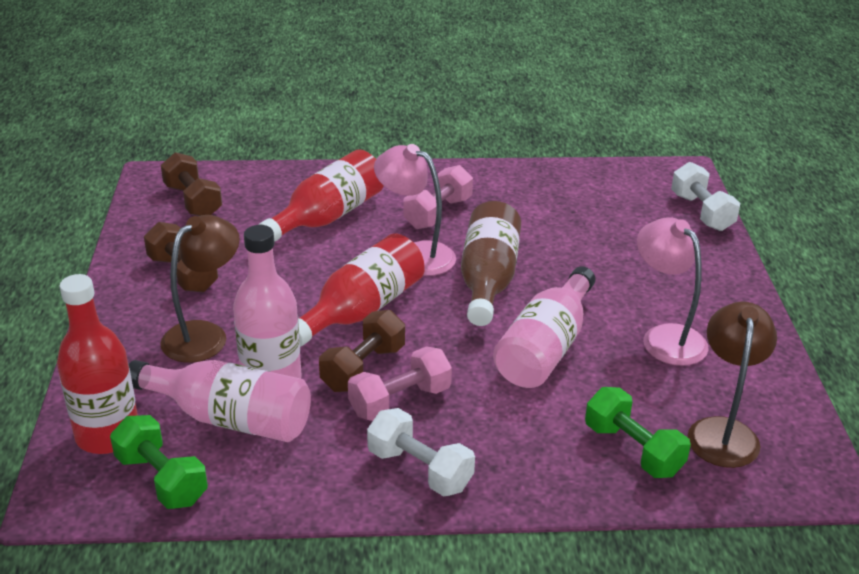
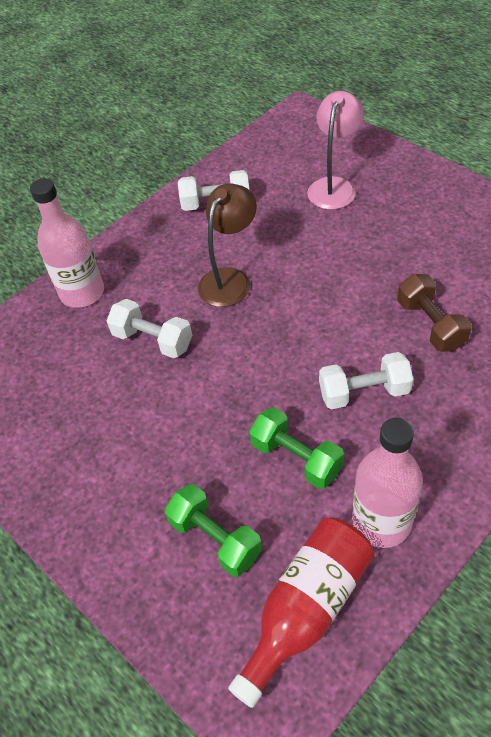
brown bottle: 1 -> 0
brown dumbbell: 3 -> 1
brown lamp: 2 -> 1
pink bottle: 3 -> 2
pink dumbbell: 2 -> 0
pink lamp: 2 -> 1
red bottle: 3 -> 1
white dumbbell: 2 -> 3

